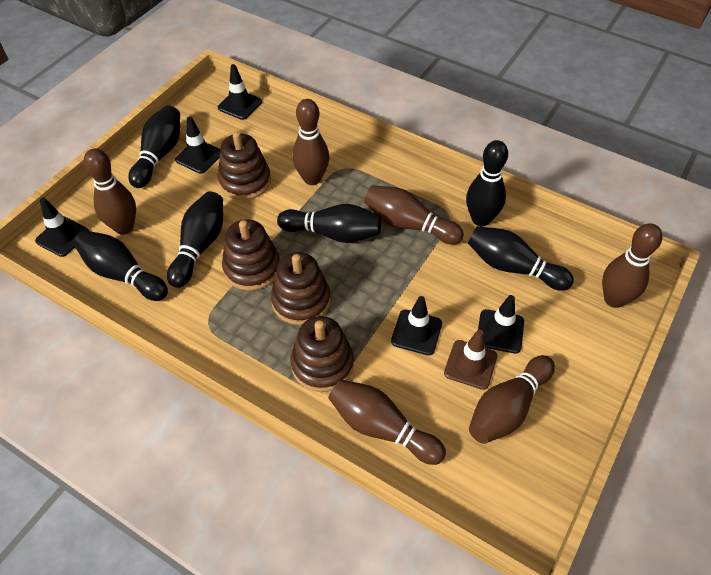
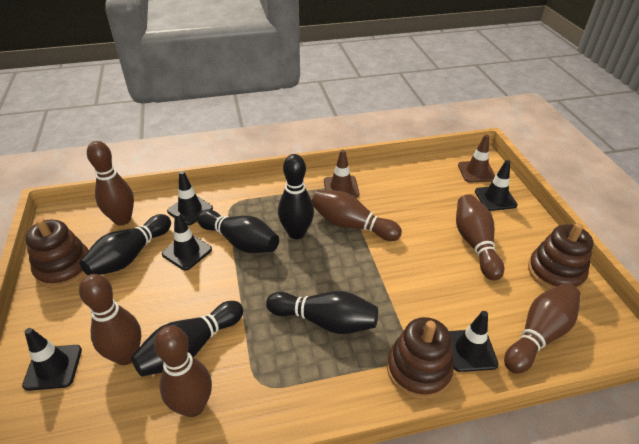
black bowling pin: 6 -> 5
brown stacking toy: 4 -> 3
brown traffic cone: 1 -> 2

